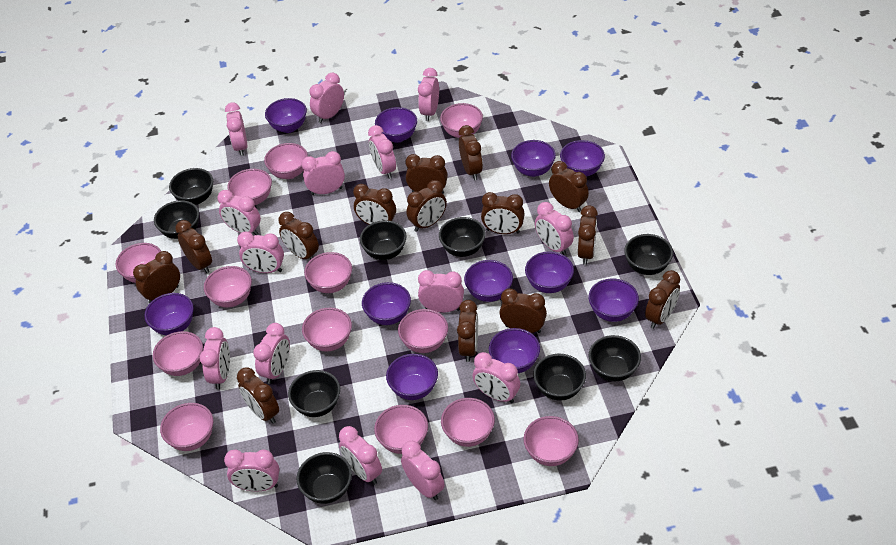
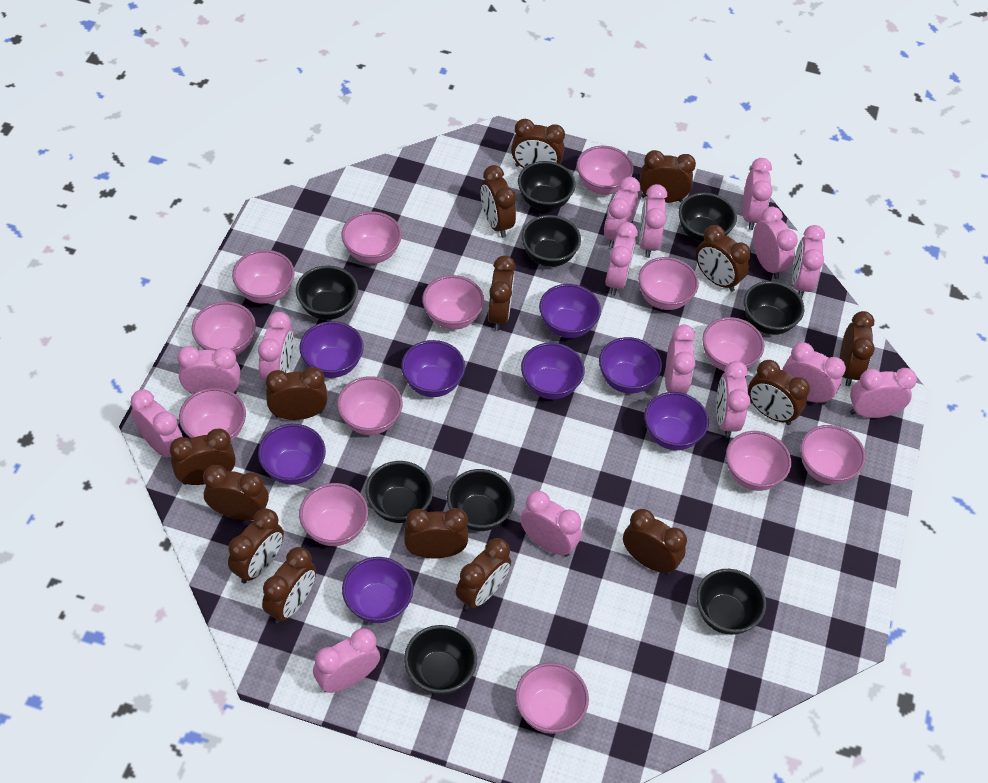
brown clock: 14 -> 15
purple bowl: 11 -> 8

